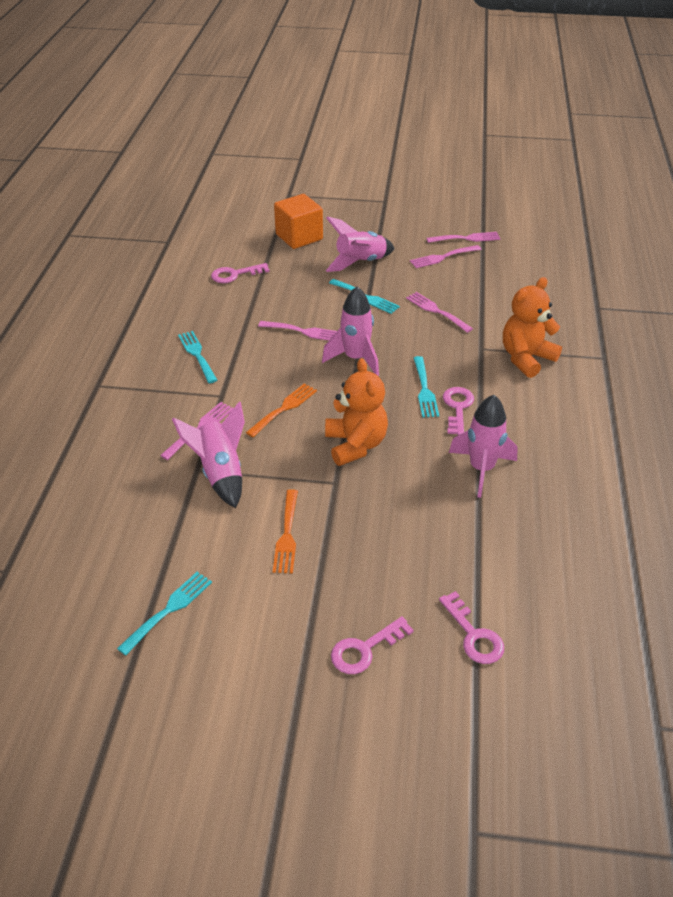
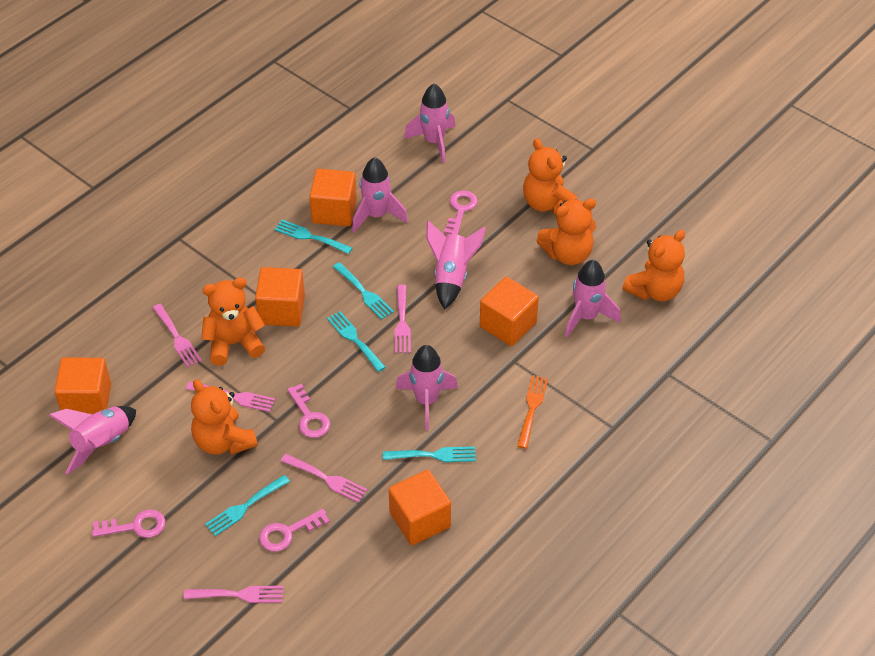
orange cube: 1 -> 5
orange fork: 2 -> 1
orange teddy bear: 2 -> 5
pink rocket: 4 -> 6
turquoise fork: 4 -> 5

